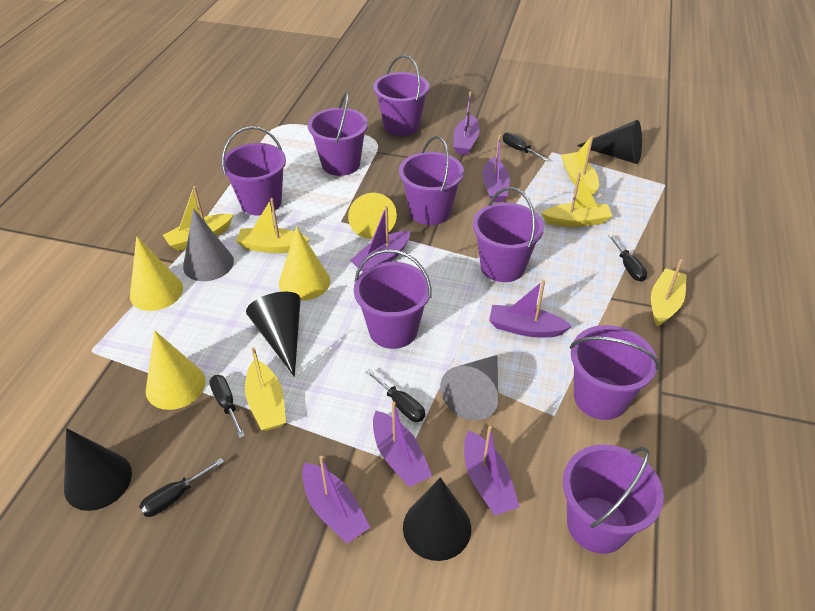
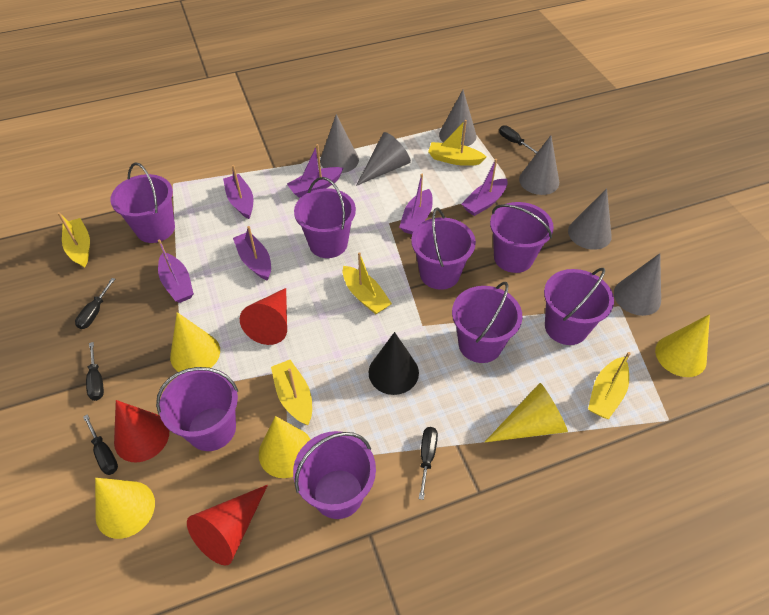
black cone: 4 -> 1
grey cone: 2 -> 6
purple boat: 7 -> 6
red cone: 0 -> 3
yellow boat: 6 -> 5
yellow cone: 4 -> 5

